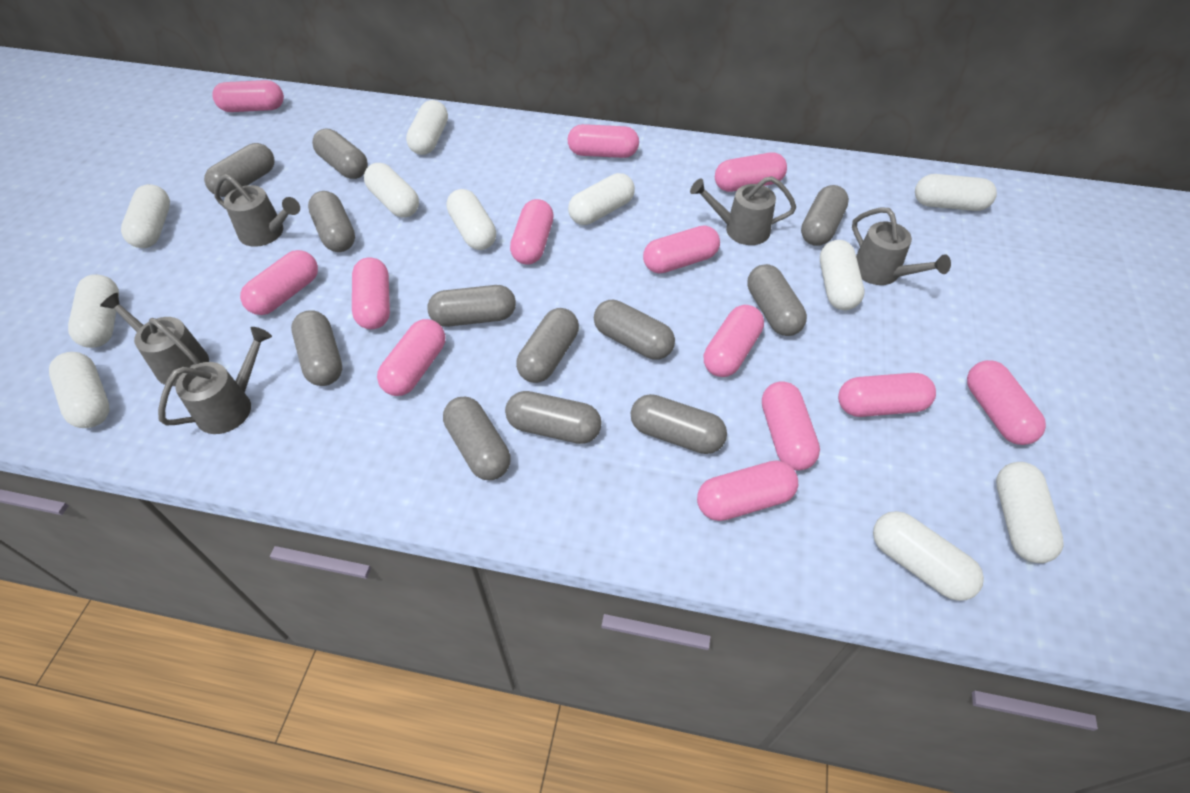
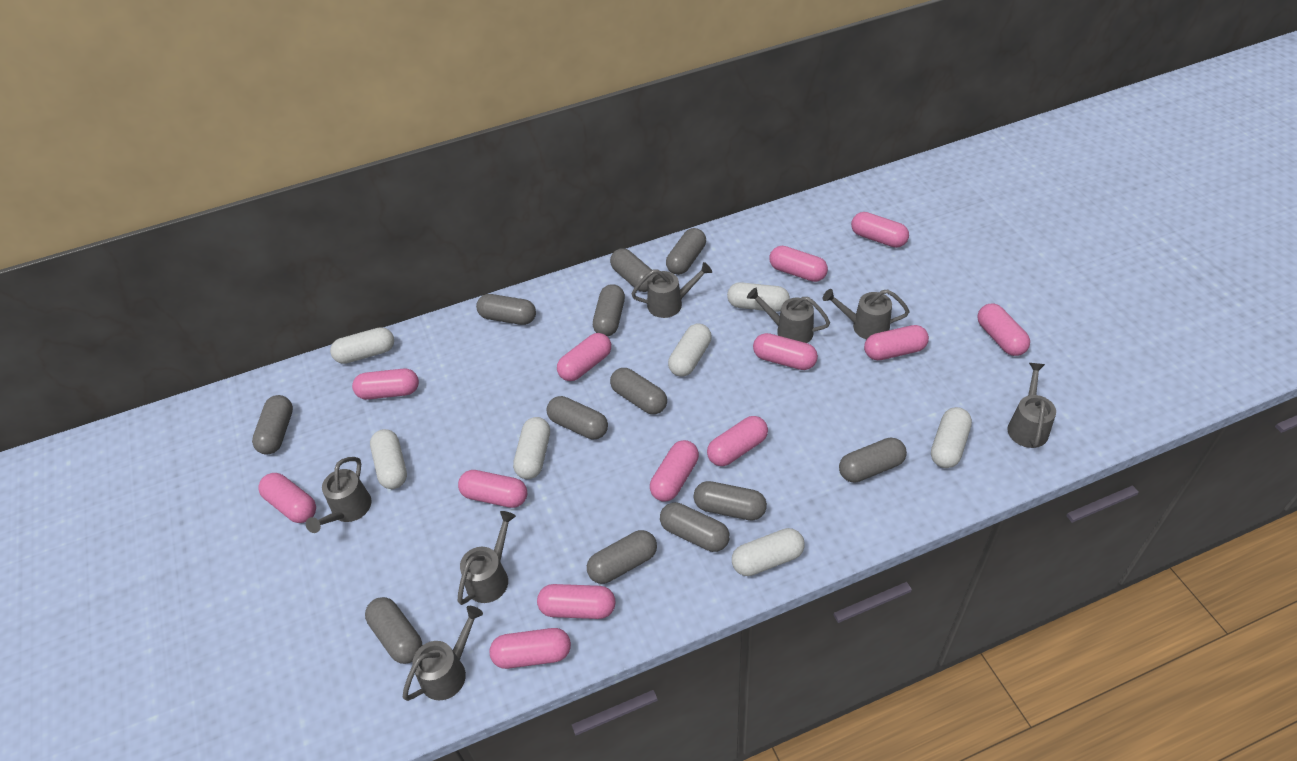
grey watering can: 5 -> 7
white capsule: 11 -> 7

